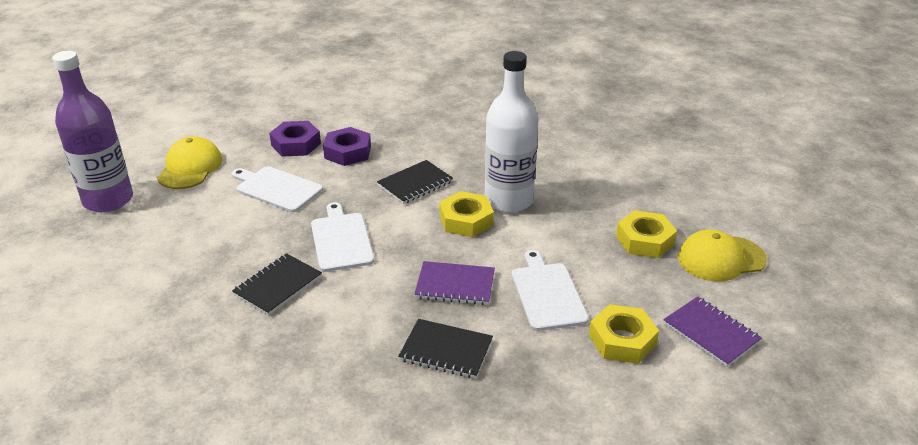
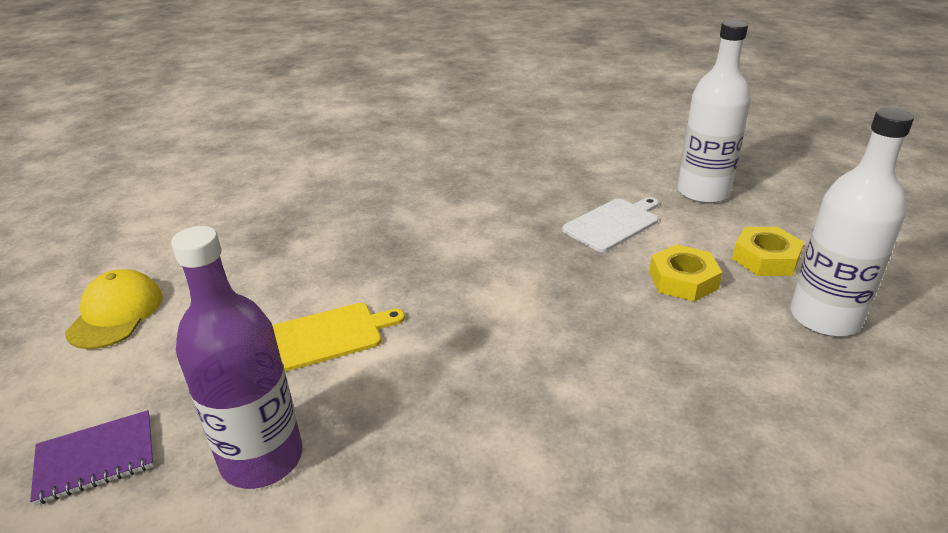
black notebook: 3 -> 0
purple notebook: 2 -> 1
purple nut: 2 -> 0
white bottle: 1 -> 2
white cutting board: 3 -> 1
yellow cap: 2 -> 1
yellow cutting board: 0 -> 1
yellow nut: 3 -> 2

